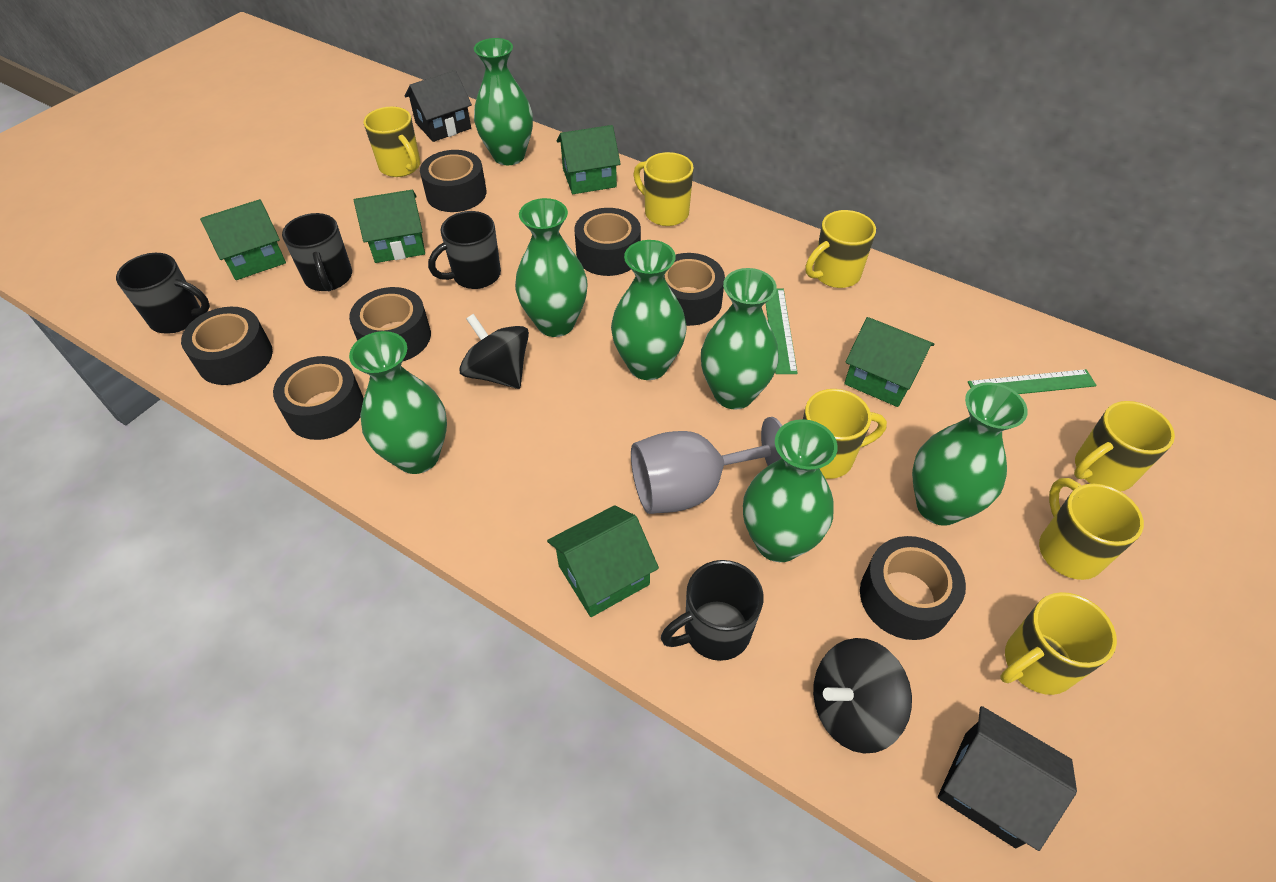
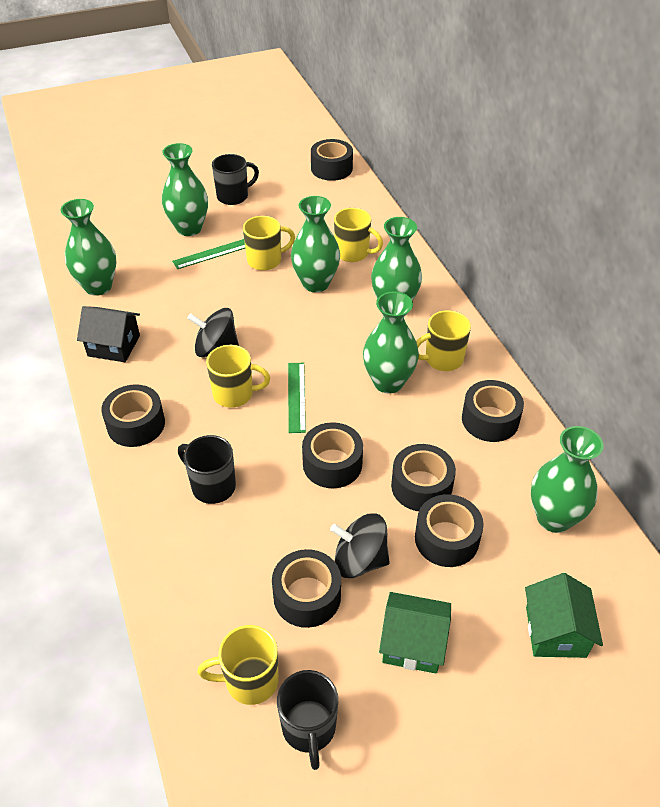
black house: 2 -> 1
black mug: 4 -> 3
green house: 5 -> 2
green vase: 7 -> 6
grey goblet: 1 -> 0
yellow mug: 7 -> 5

